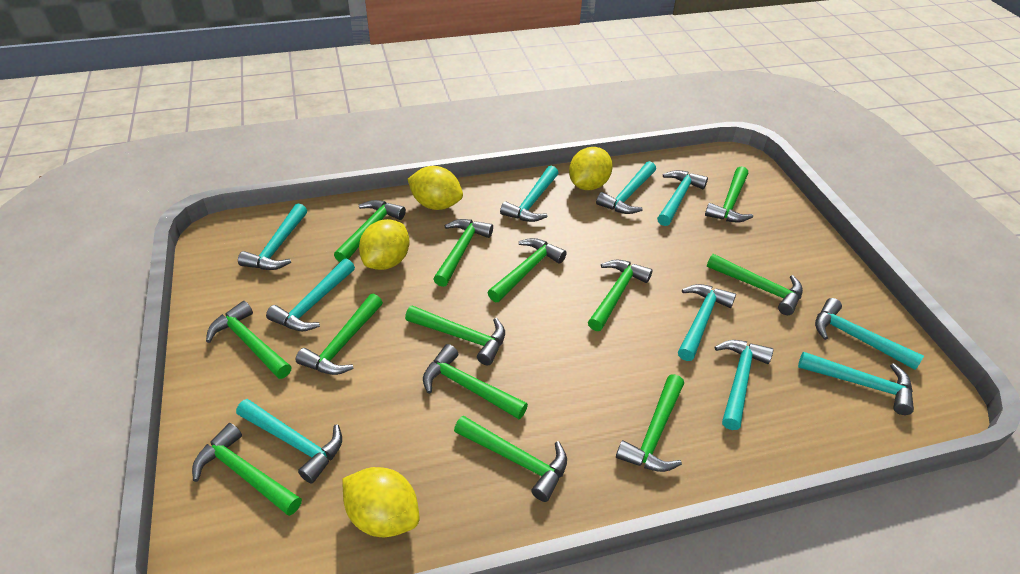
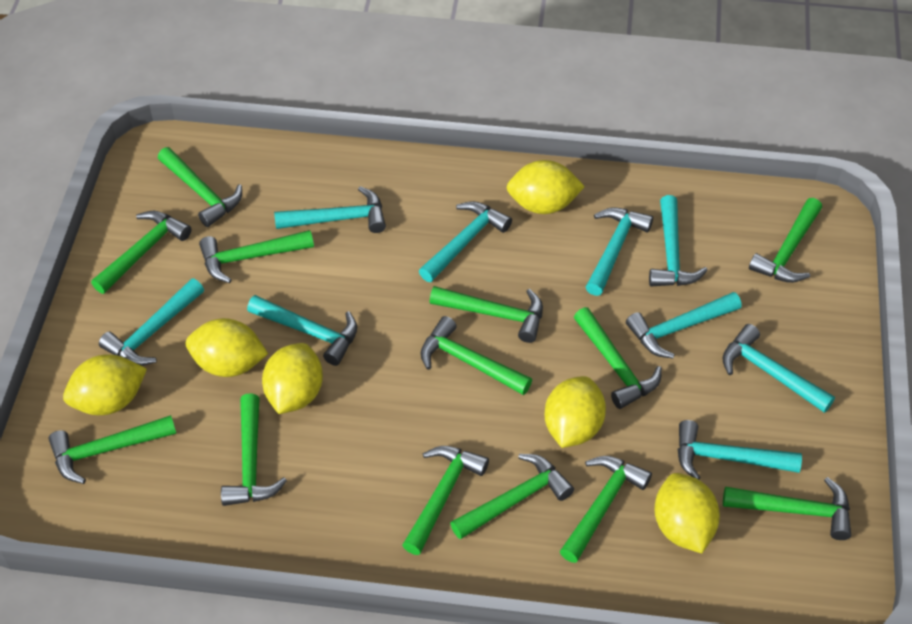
turquoise hammer: 10 -> 9
yellow lemon: 4 -> 6

